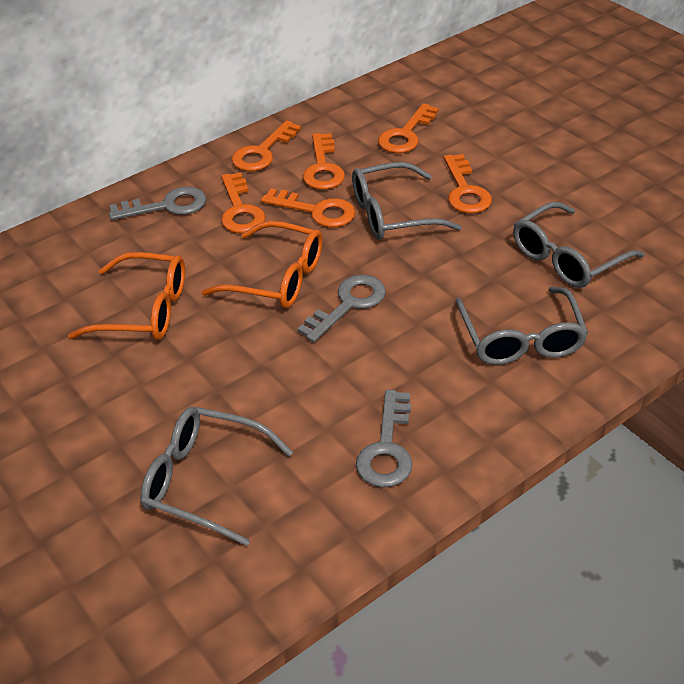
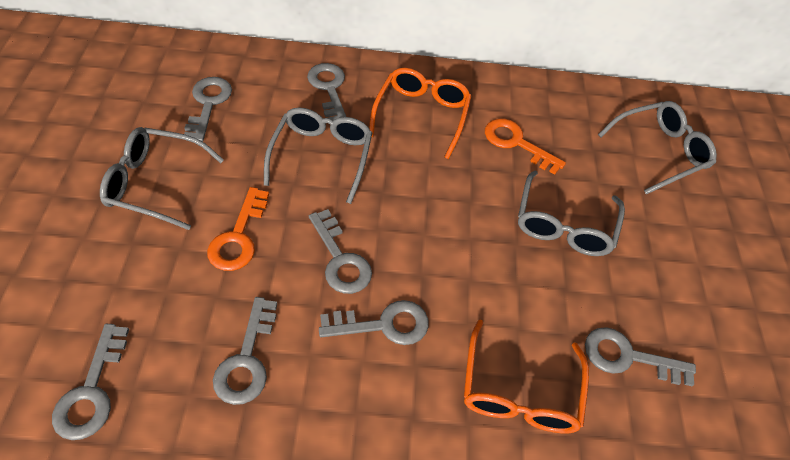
grey key: 3 -> 7
orange key: 6 -> 2

